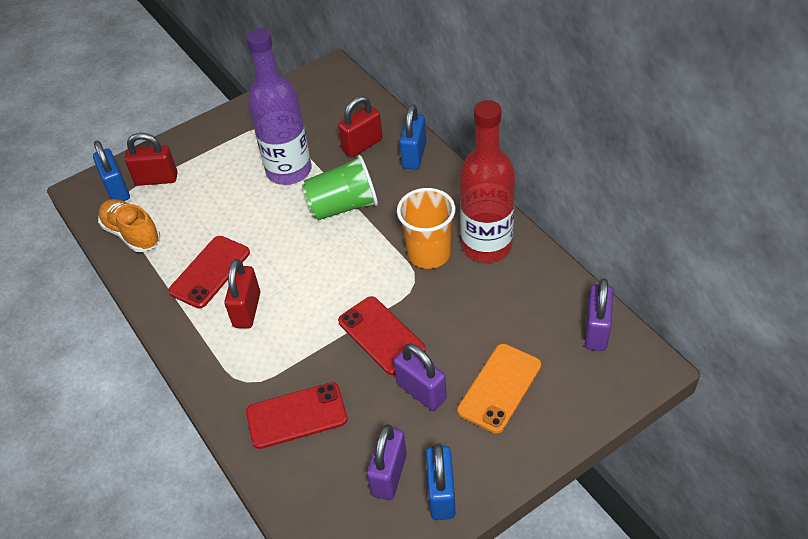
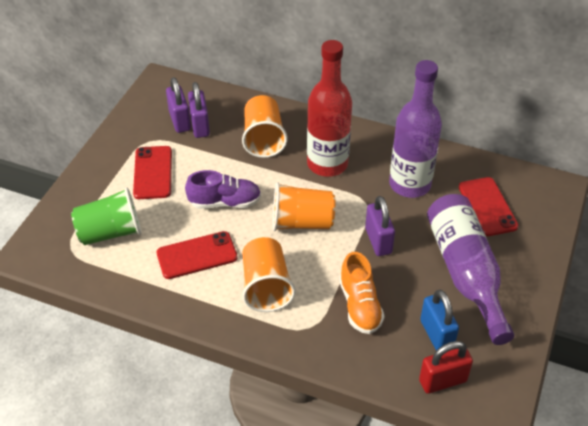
blue padlock: 3 -> 1
orange cup: 1 -> 3
orange phone: 1 -> 0
purple bottle: 1 -> 2
purple shoe: 0 -> 1
red padlock: 3 -> 1

